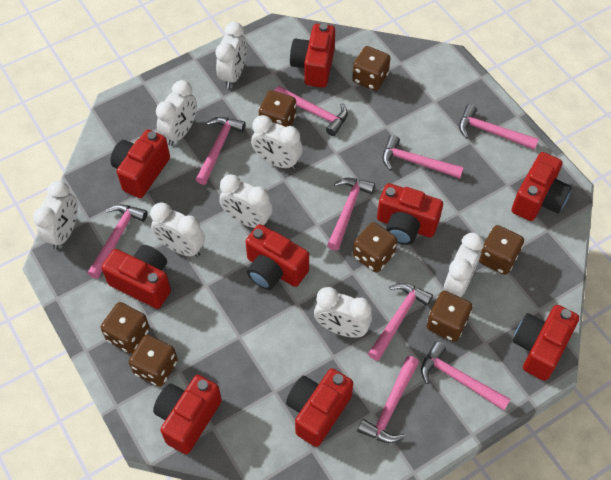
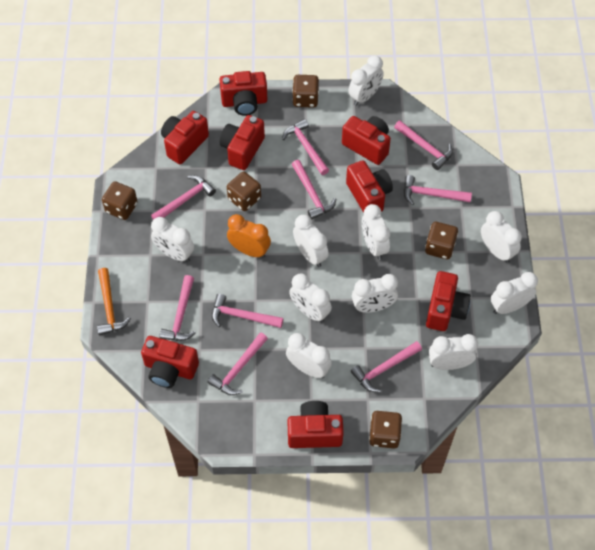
brown dice: 7 -> 5
orange clock: 0 -> 1
orange hammer: 0 -> 1
red camera: 9 -> 8
white clock: 8 -> 10

